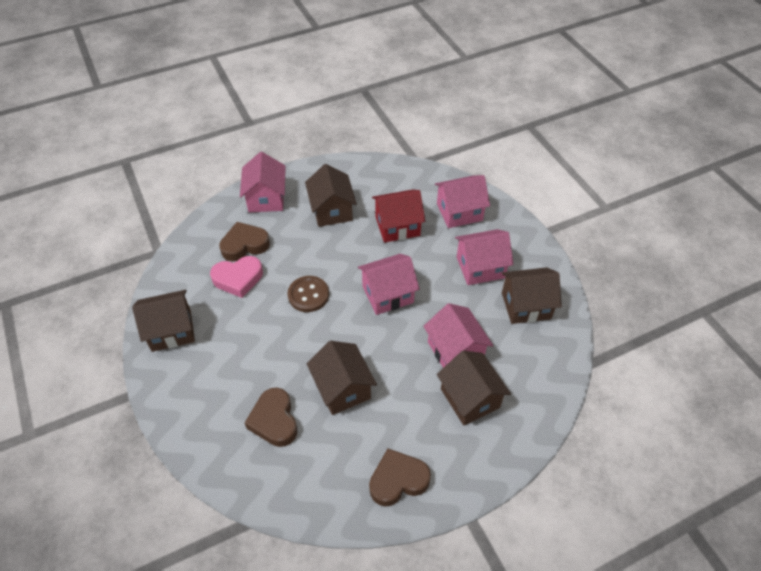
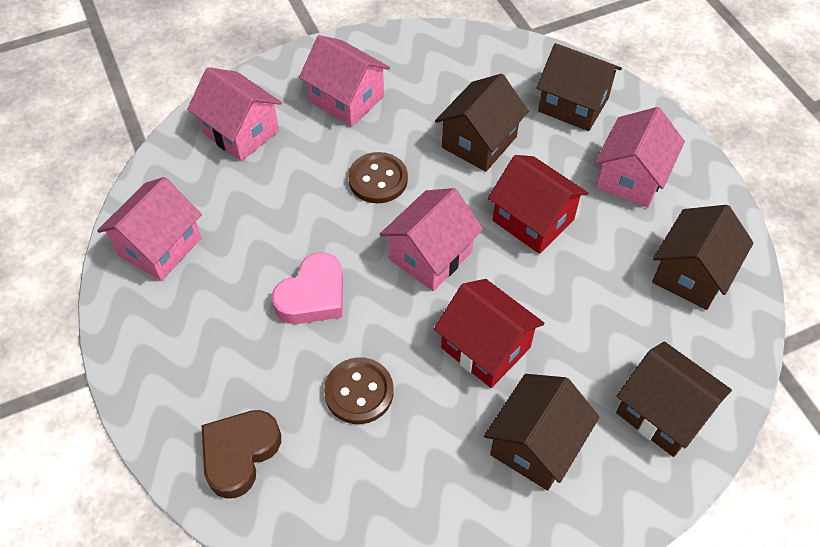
brown button: 1 -> 2
brown heart: 3 -> 1
red house: 1 -> 2

